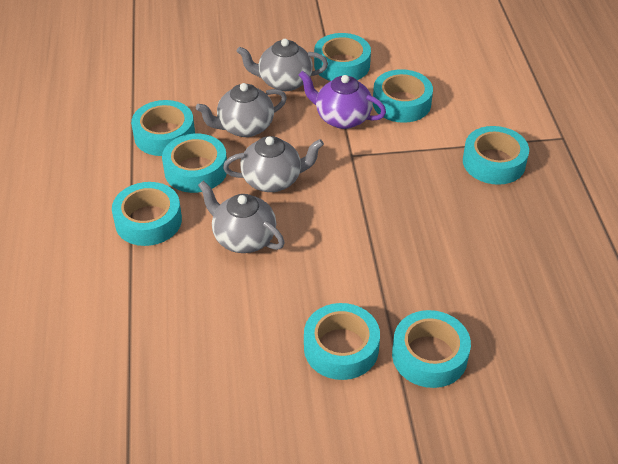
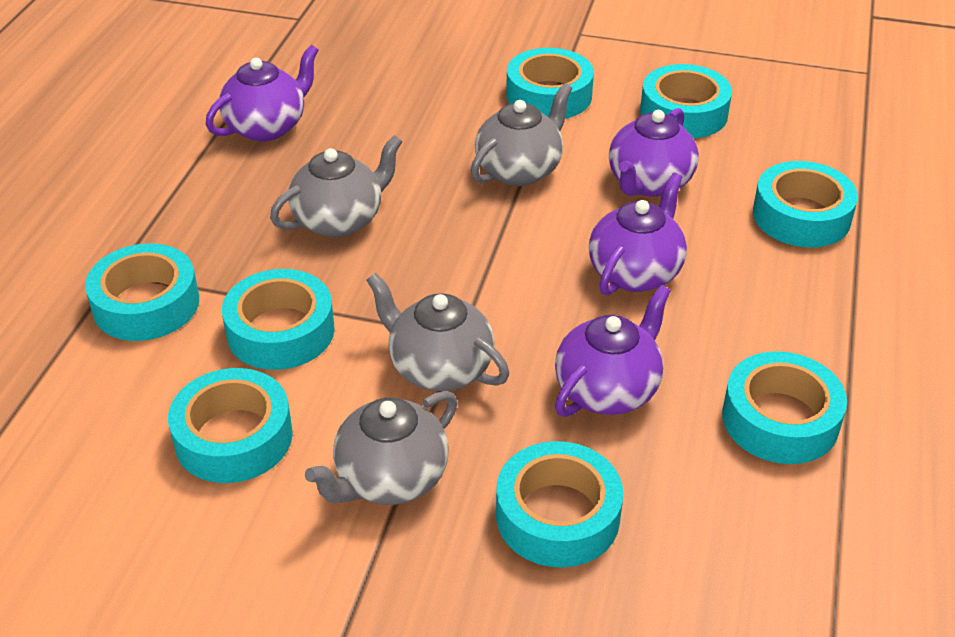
purple teapot: 1 -> 4

